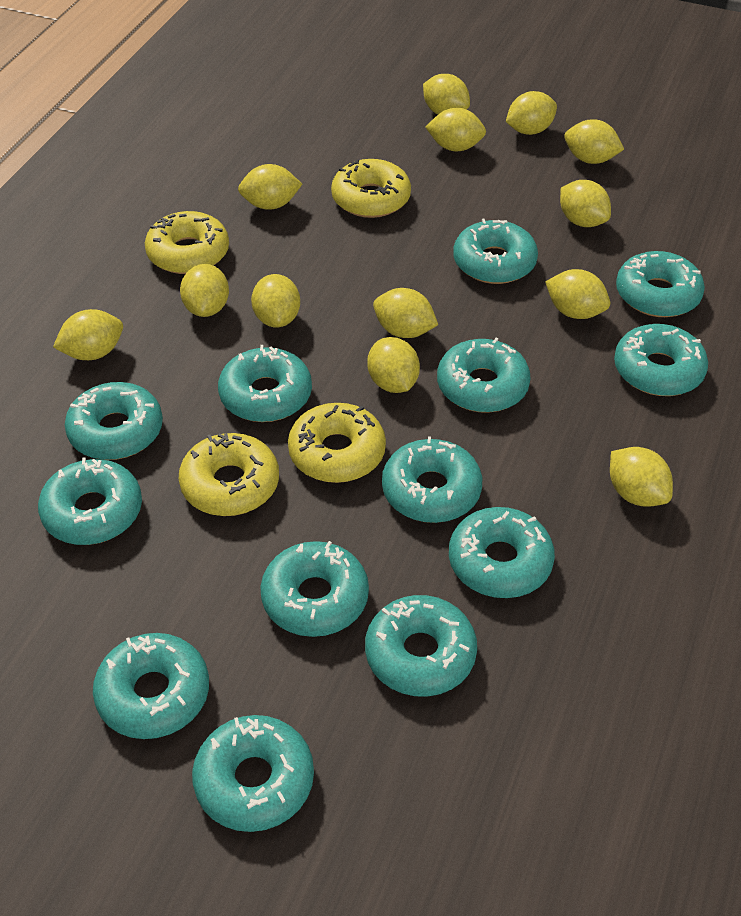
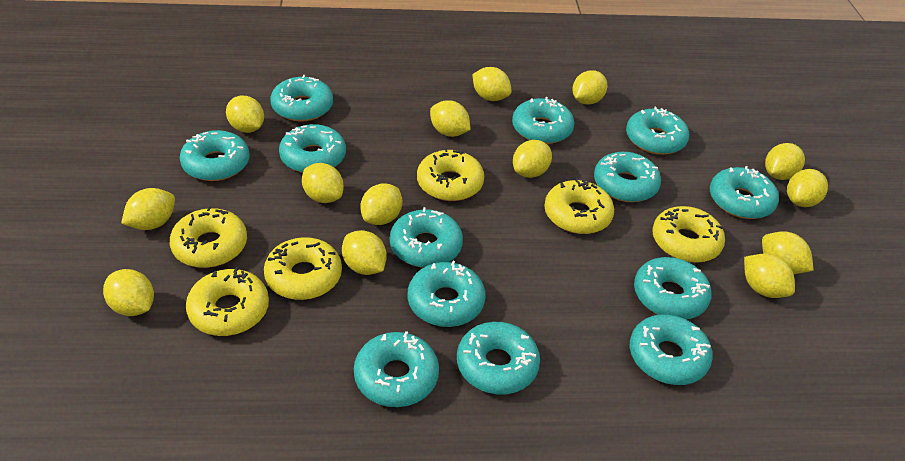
yellow donut: 4 -> 6
yellow lemon: 13 -> 14

